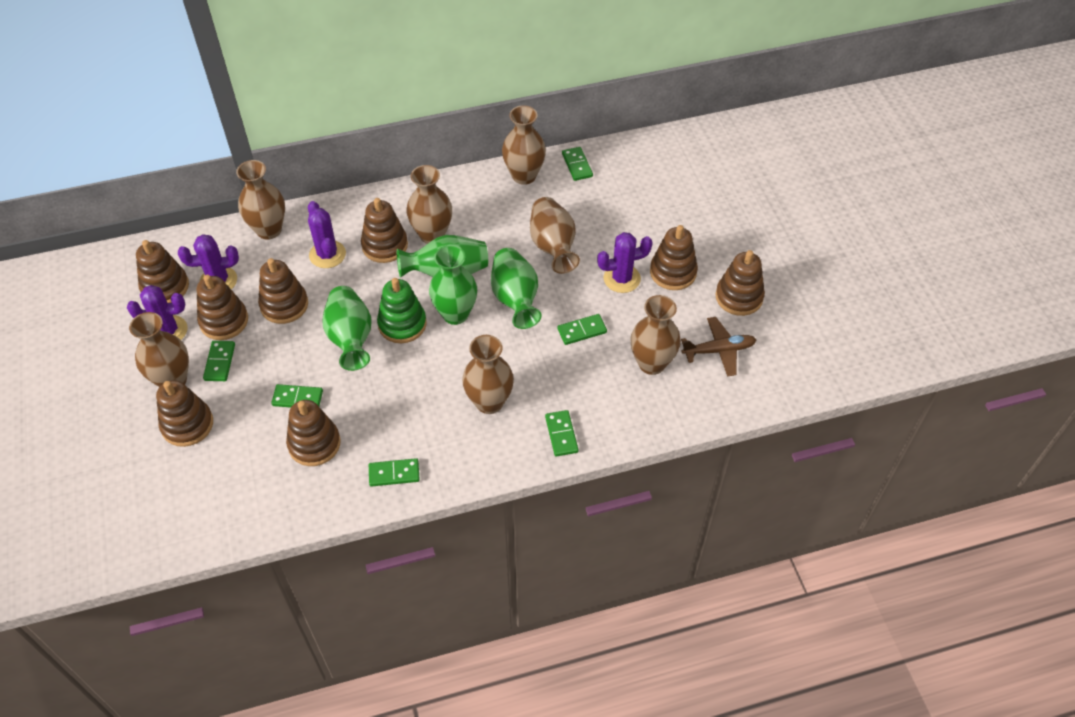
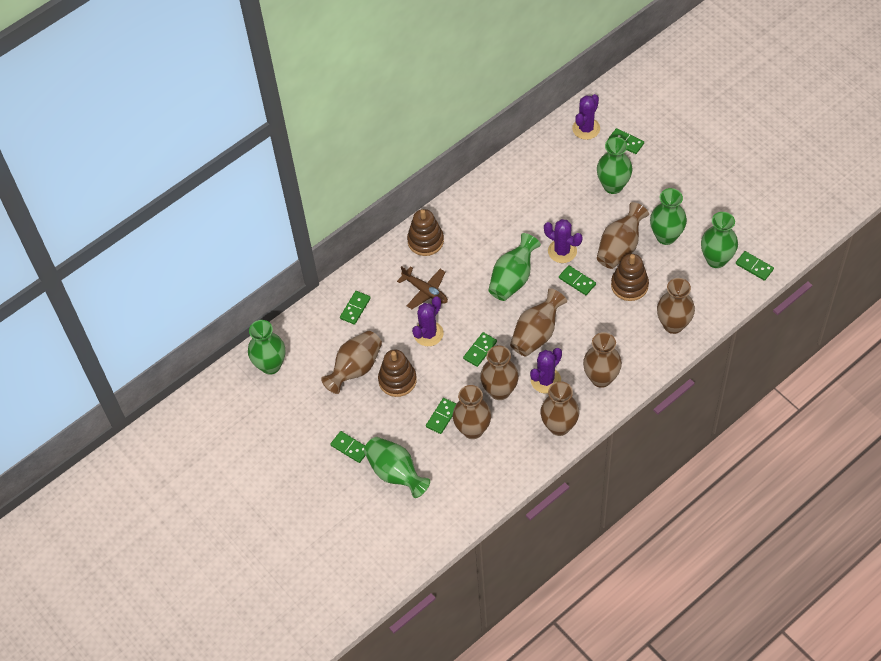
brown stacking toy: 8 -> 3
brown vase: 7 -> 8
green domino: 6 -> 7
green stacking toy: 1 -> 0
green vase: 4 -> 6

